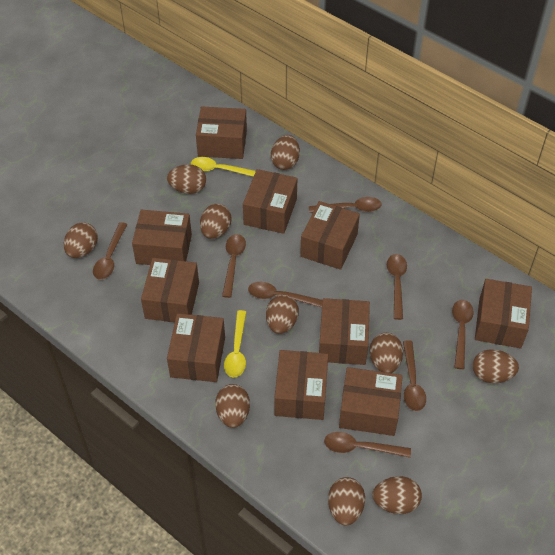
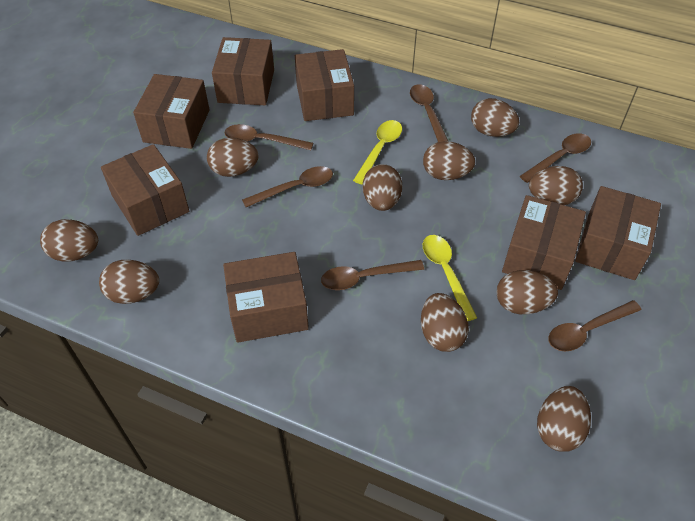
brown box: 10 -> 7
brown spoon: 8 -> 6

